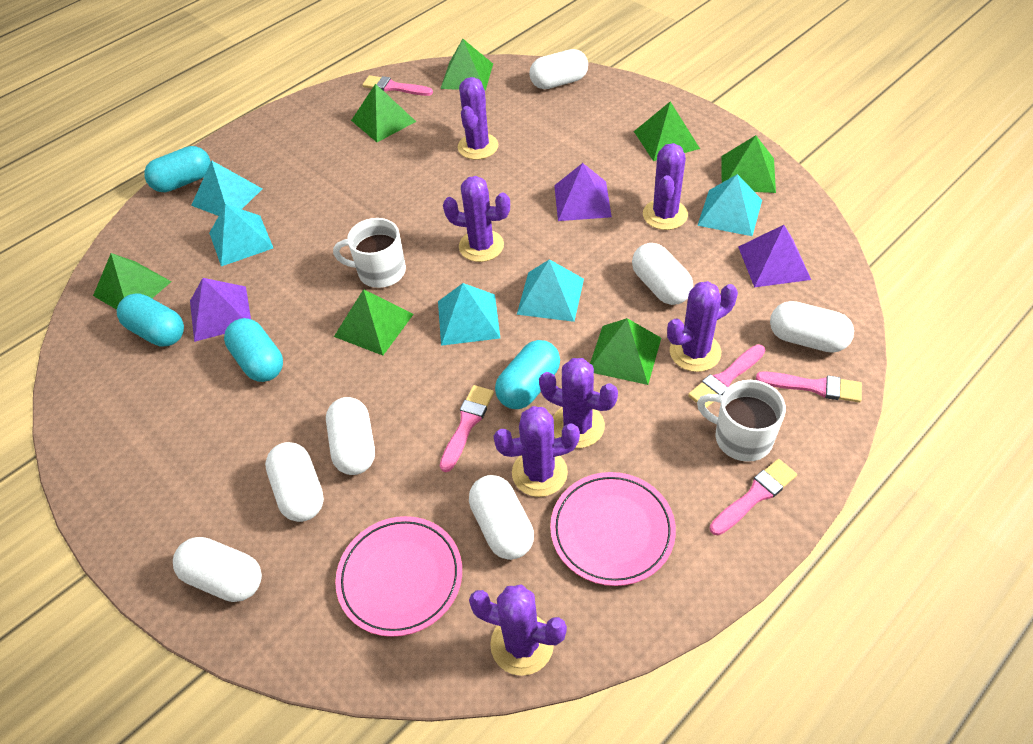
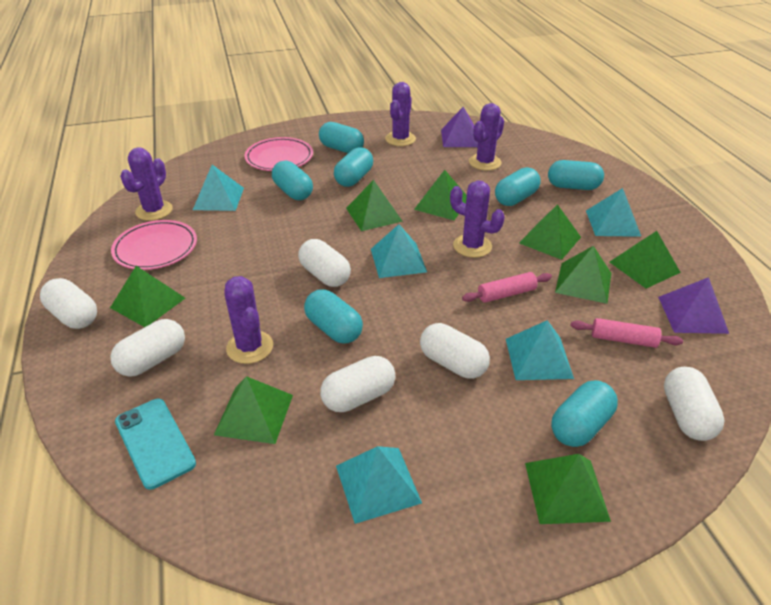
green pyramid: 7 -> 8
pink brush: 5 -> 0
pink rolling pin: 0 -> 2
purple cactus: 7 -> 5
purple pyramid: 3 -> 2
turquoise capsule: 4 -> 7
turquoise phone: 0 -> 1
white capsule: 7 -> 6
white mug: 2 -> 0

